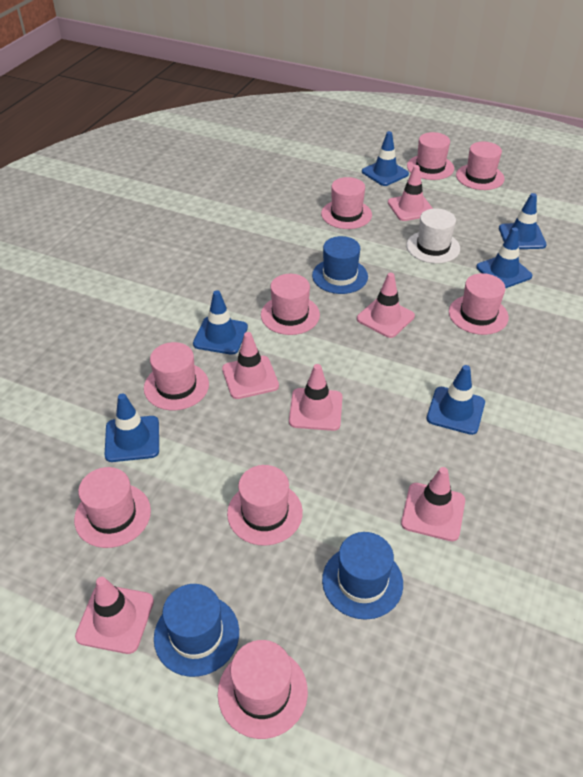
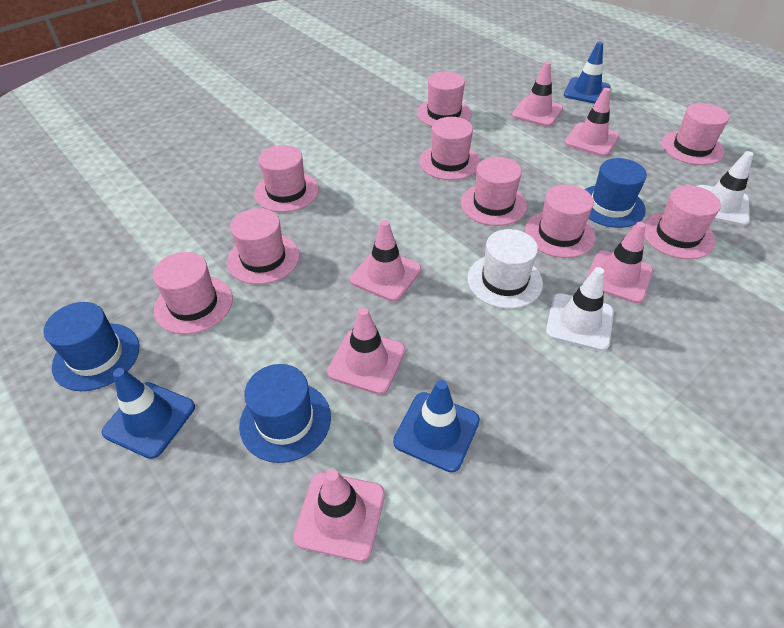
blue traffic cone: 6 -> 3
white traffic cone: 0 -> 2

